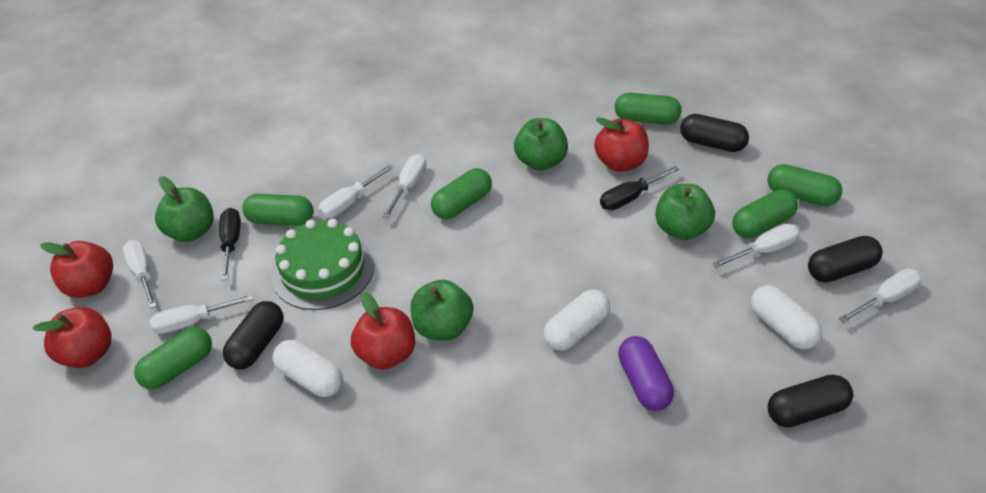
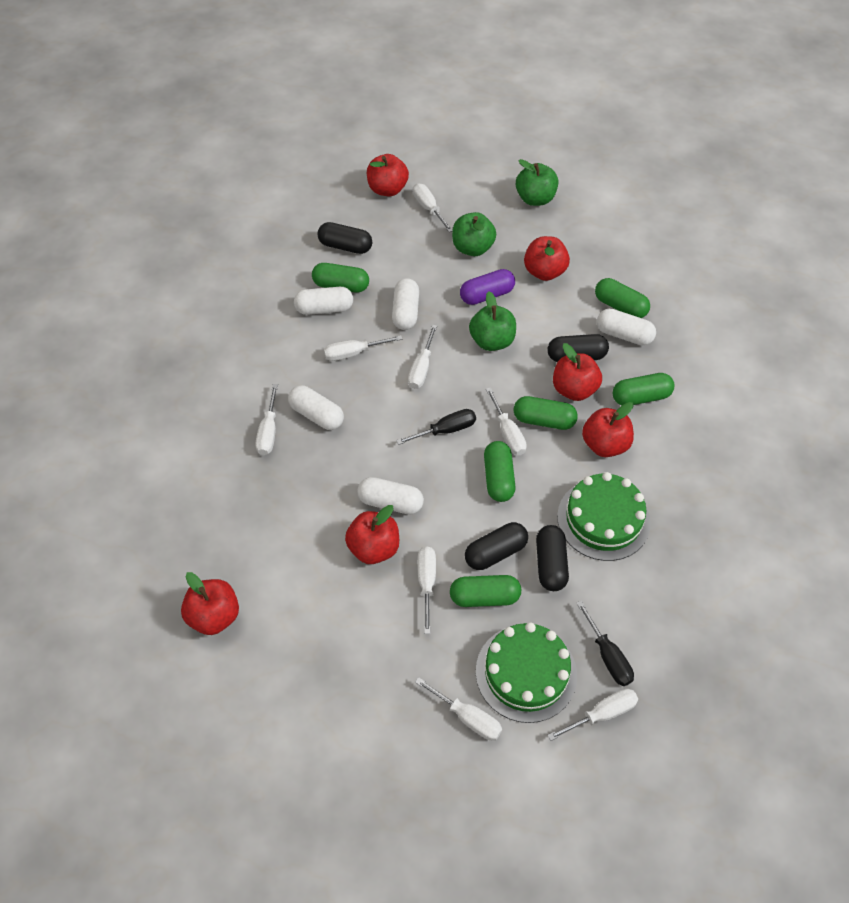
green apple: 4 -> 3
green cake: 1 -> 2
red apple: 4 -> 6
white capsule: 3 -> 5
white screwdriver: 6 -> 8

